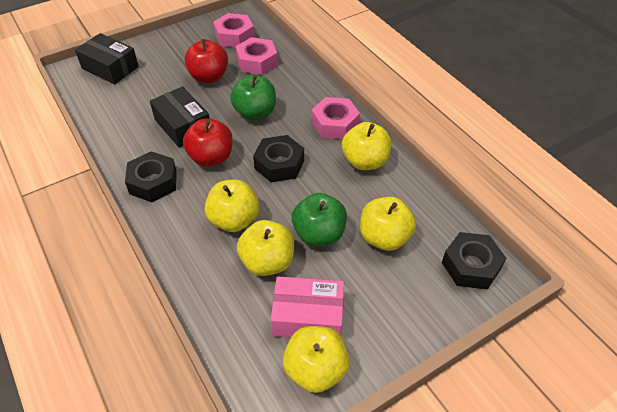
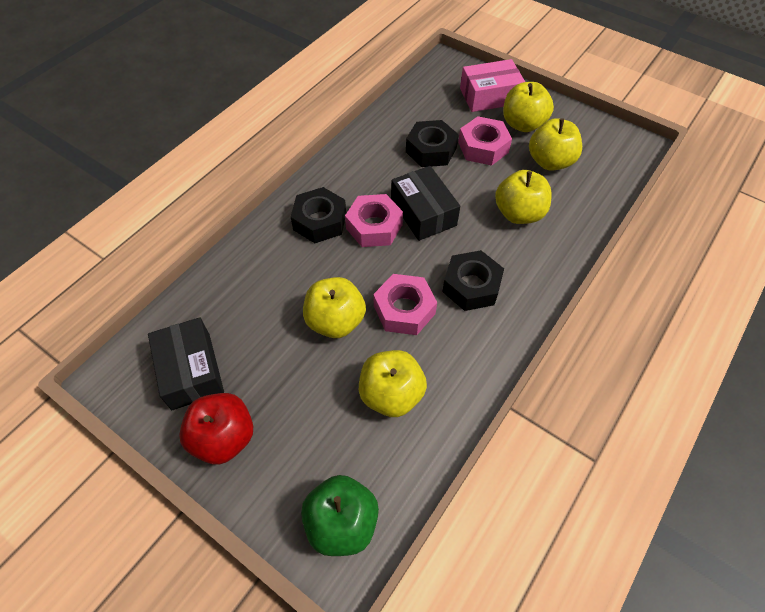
green apple: 2 -> 1
red apple: 2 -> 1

